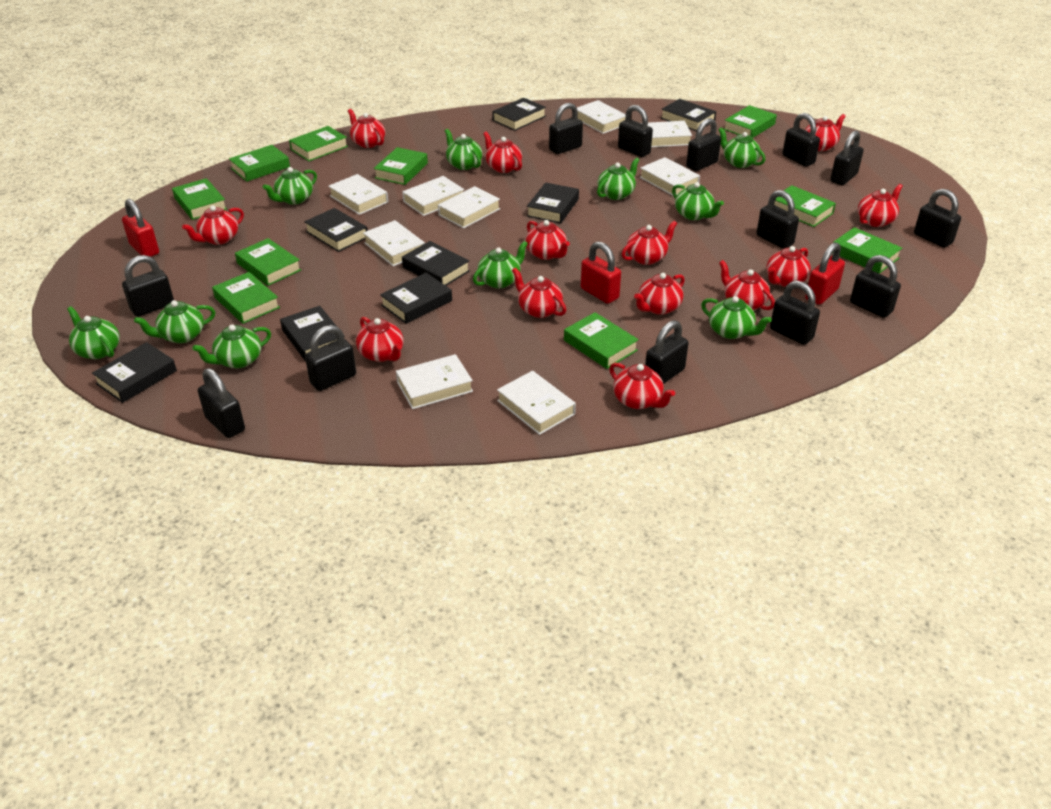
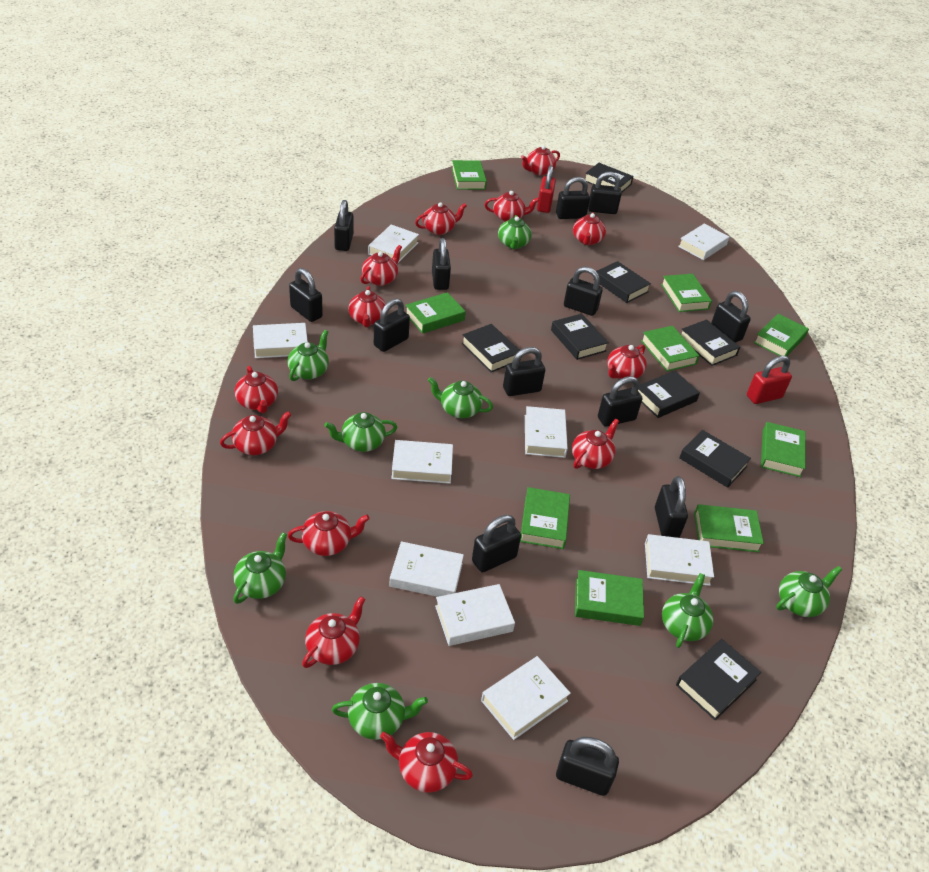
green book: 10 -> 9
green teapot: 10 -> 8
red padlock: 3 -> 2

